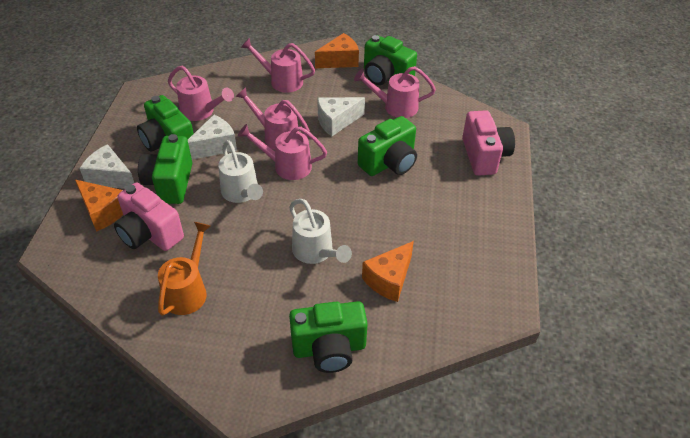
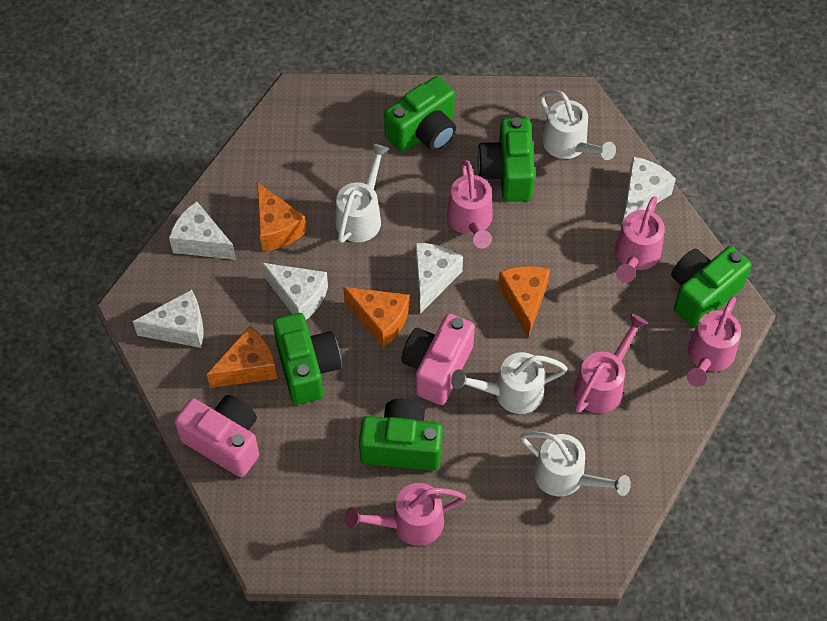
orange cheese: 3 -> 4
orange watering can: 1 -> 0
white cheese: 3 -> 5
white watering can: 2 -> 4

